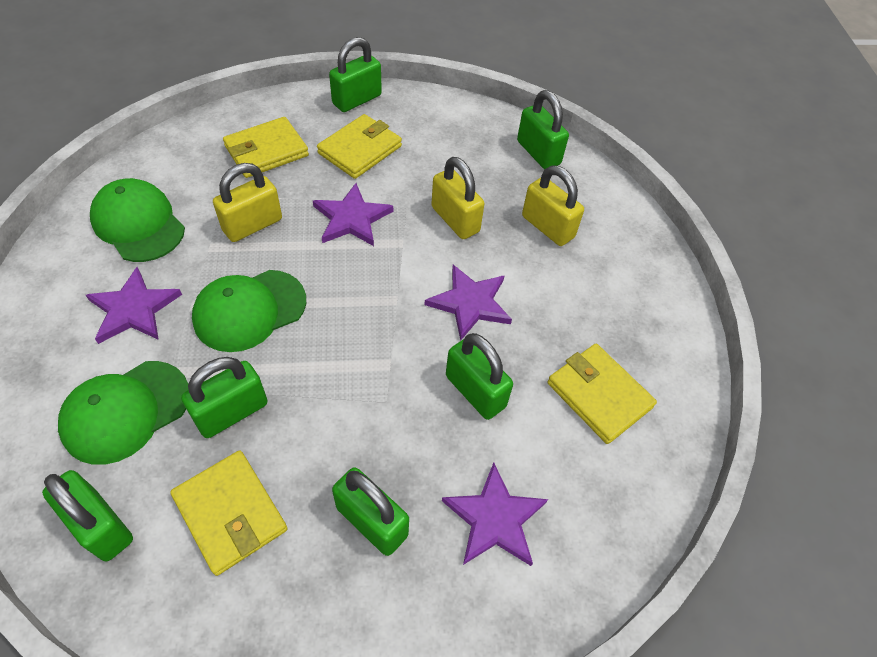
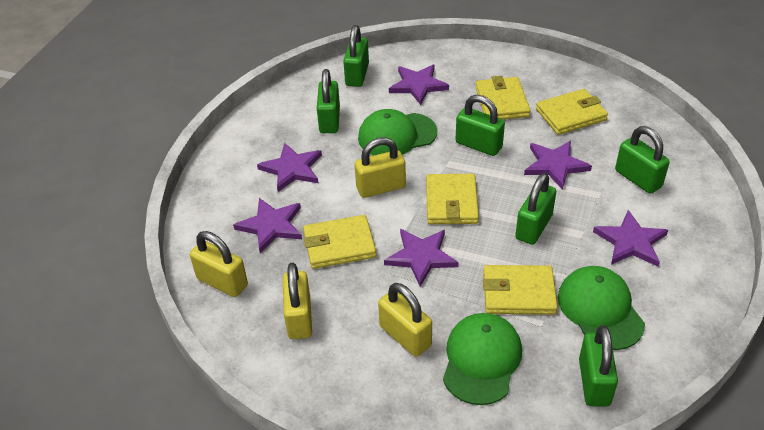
purple star: 4 -> 6
yellow padlock: 3 -> 4
yellow wallet: 4 -> 5

